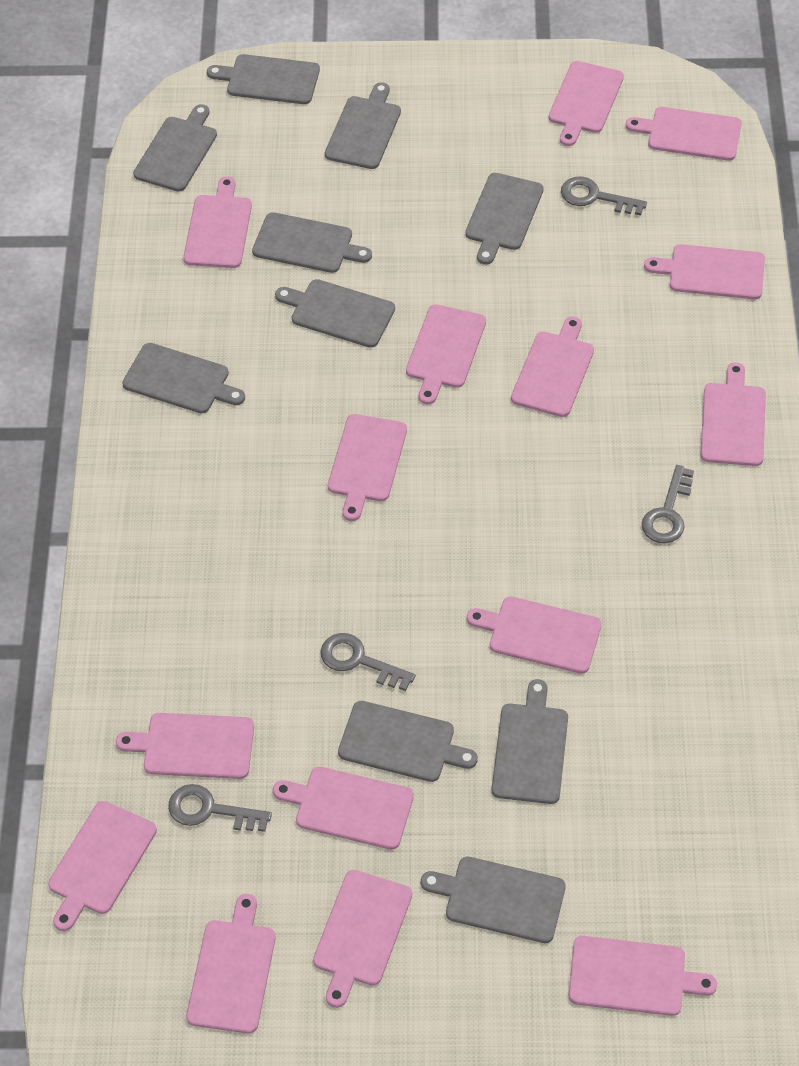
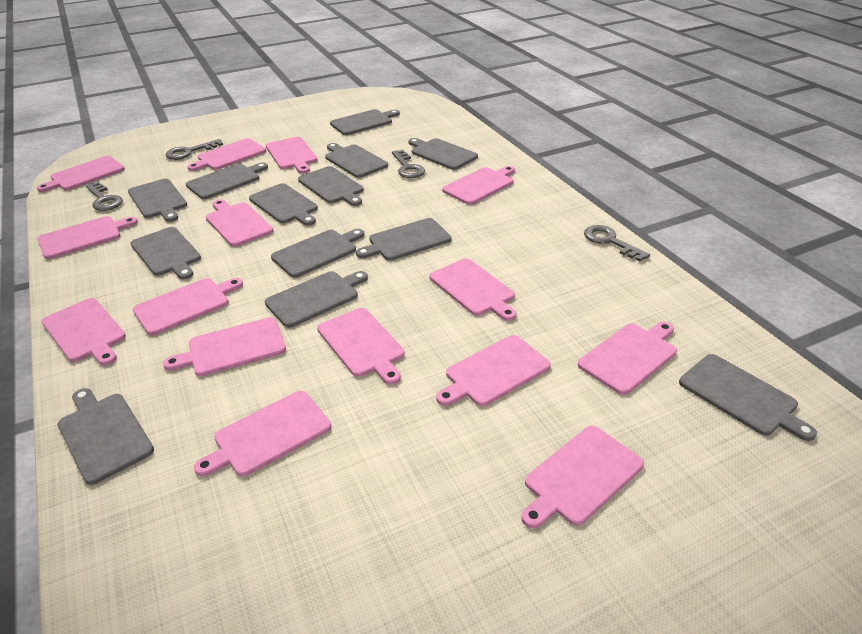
grey cutting board: 10 -> 13

